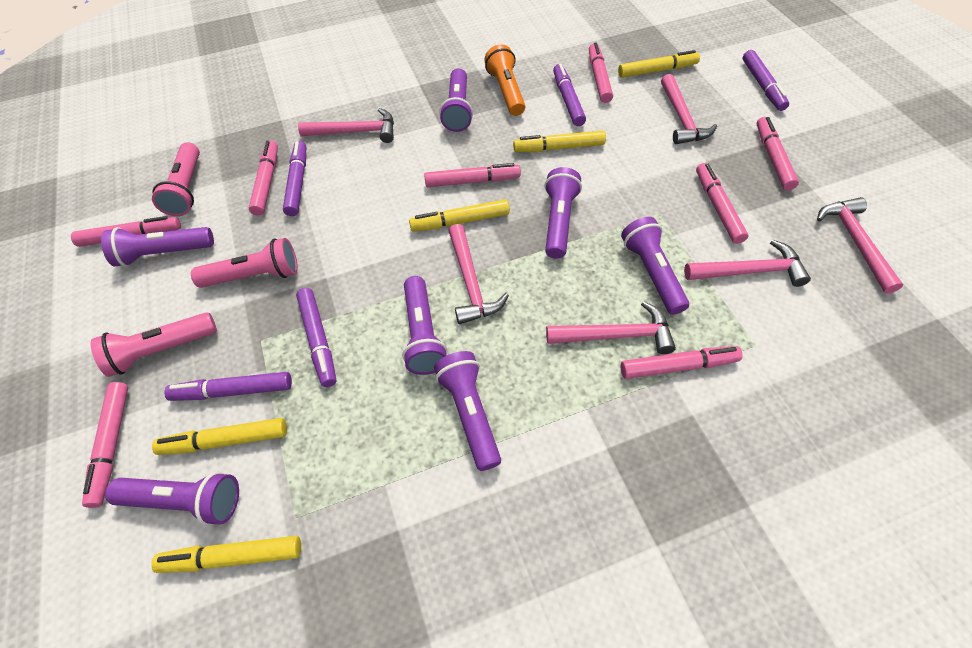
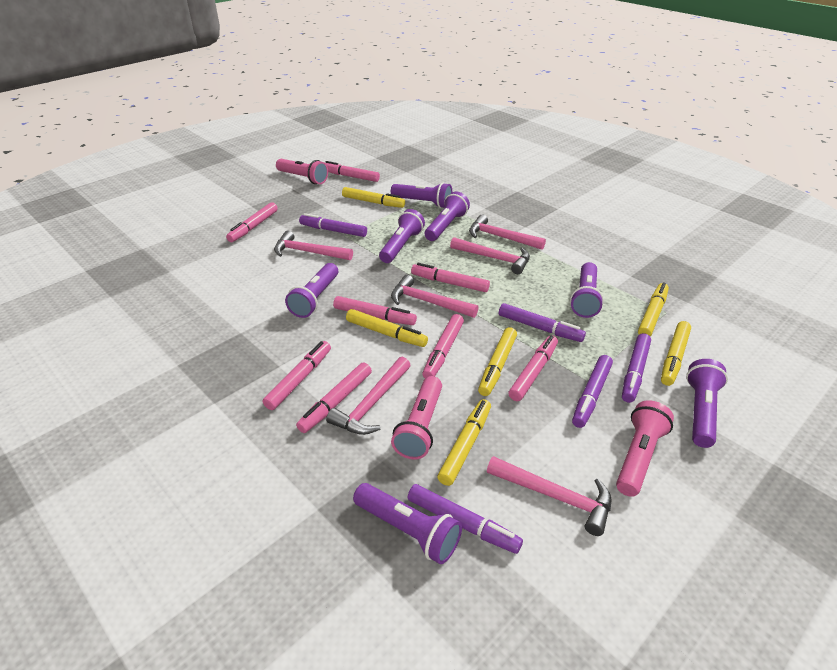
orange flashlight: 1 -> 0
yellow marker: 5 -> 6

